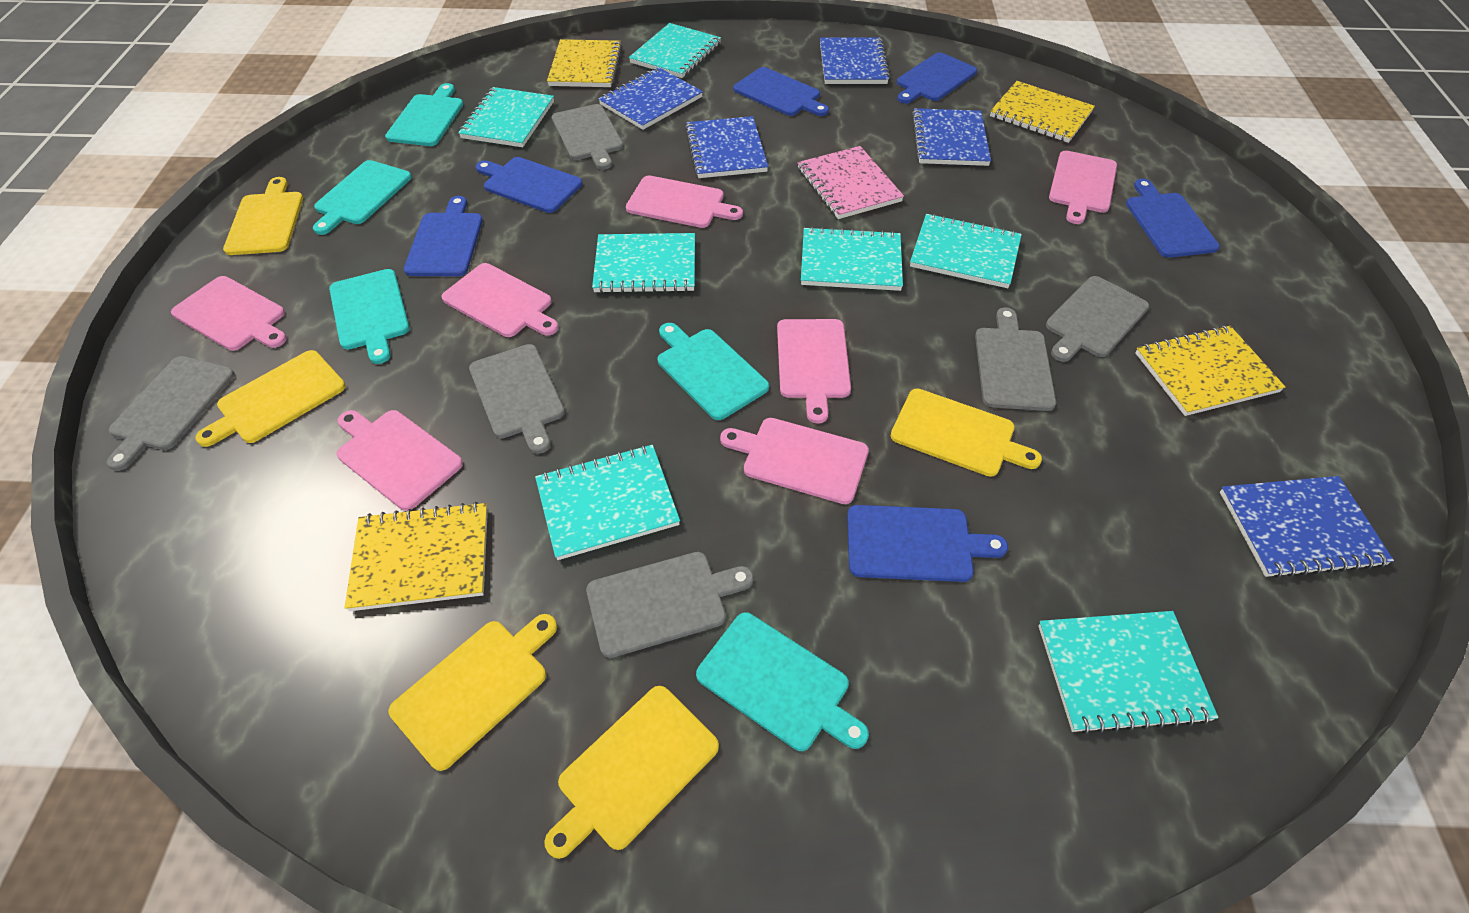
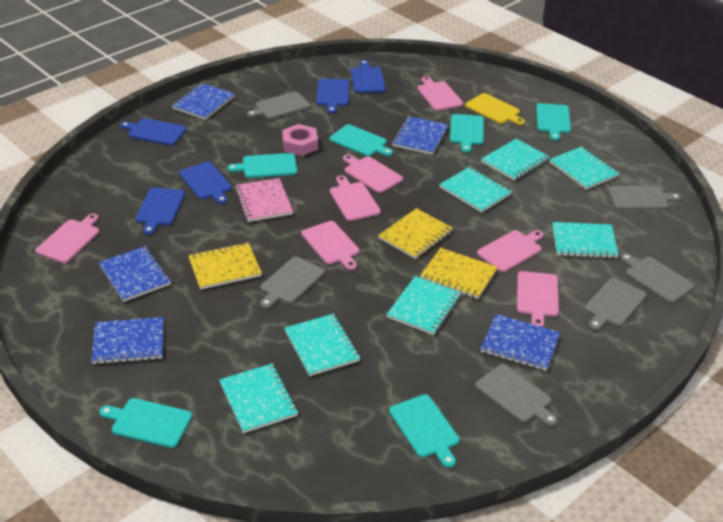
blue cutting board: 6 -> 5
pink nut: 0 -> 1
turquoise cutting board: 5 -> 6
yellow cutting board: 5 -> 1
yellow notebook: 4 -> 3

